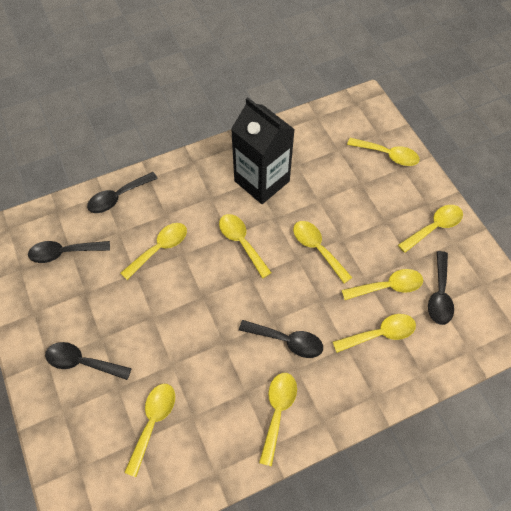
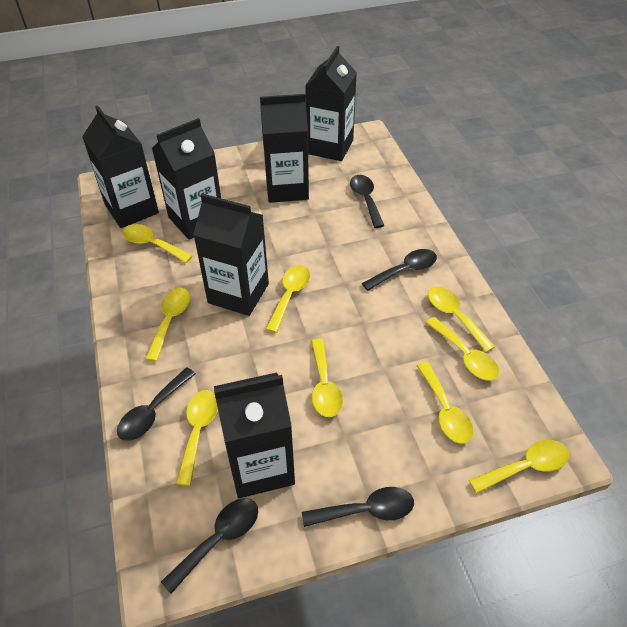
black carton: 1 -> 6

